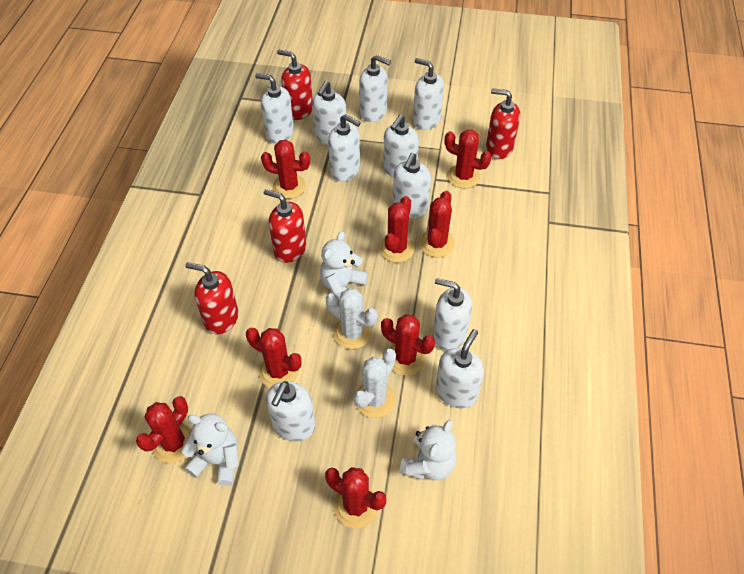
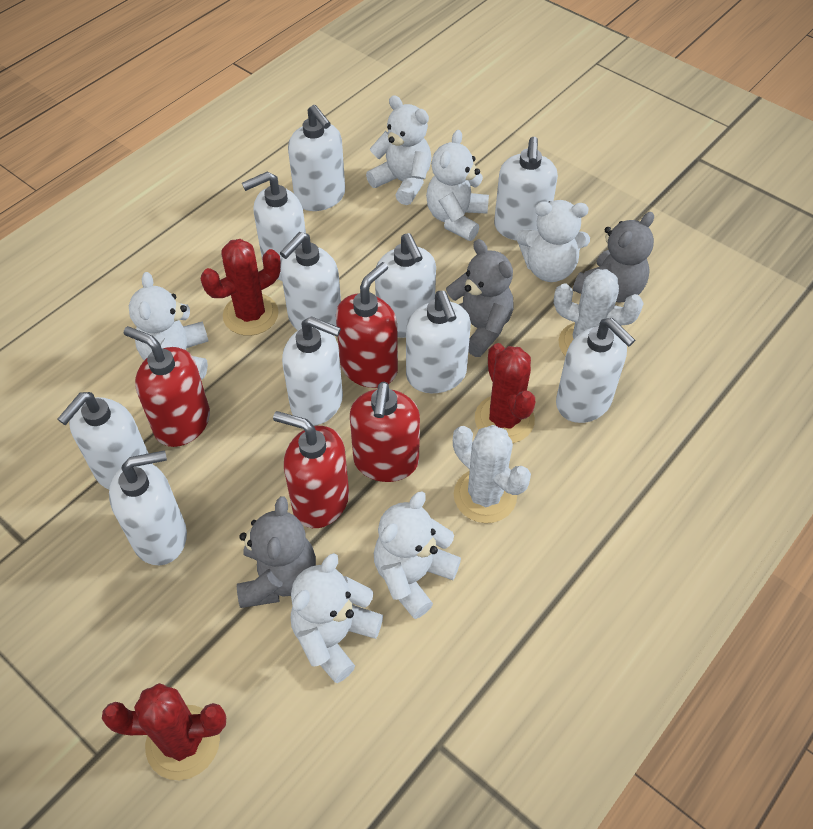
grey teddy bear: 0 -> 3
red cactus: 8 -> 3
white teddy bear: 3 -> 6

